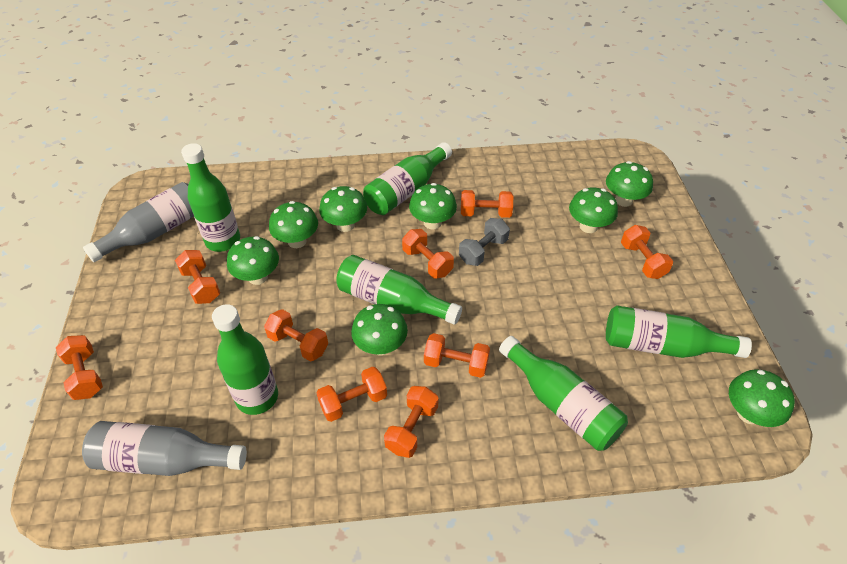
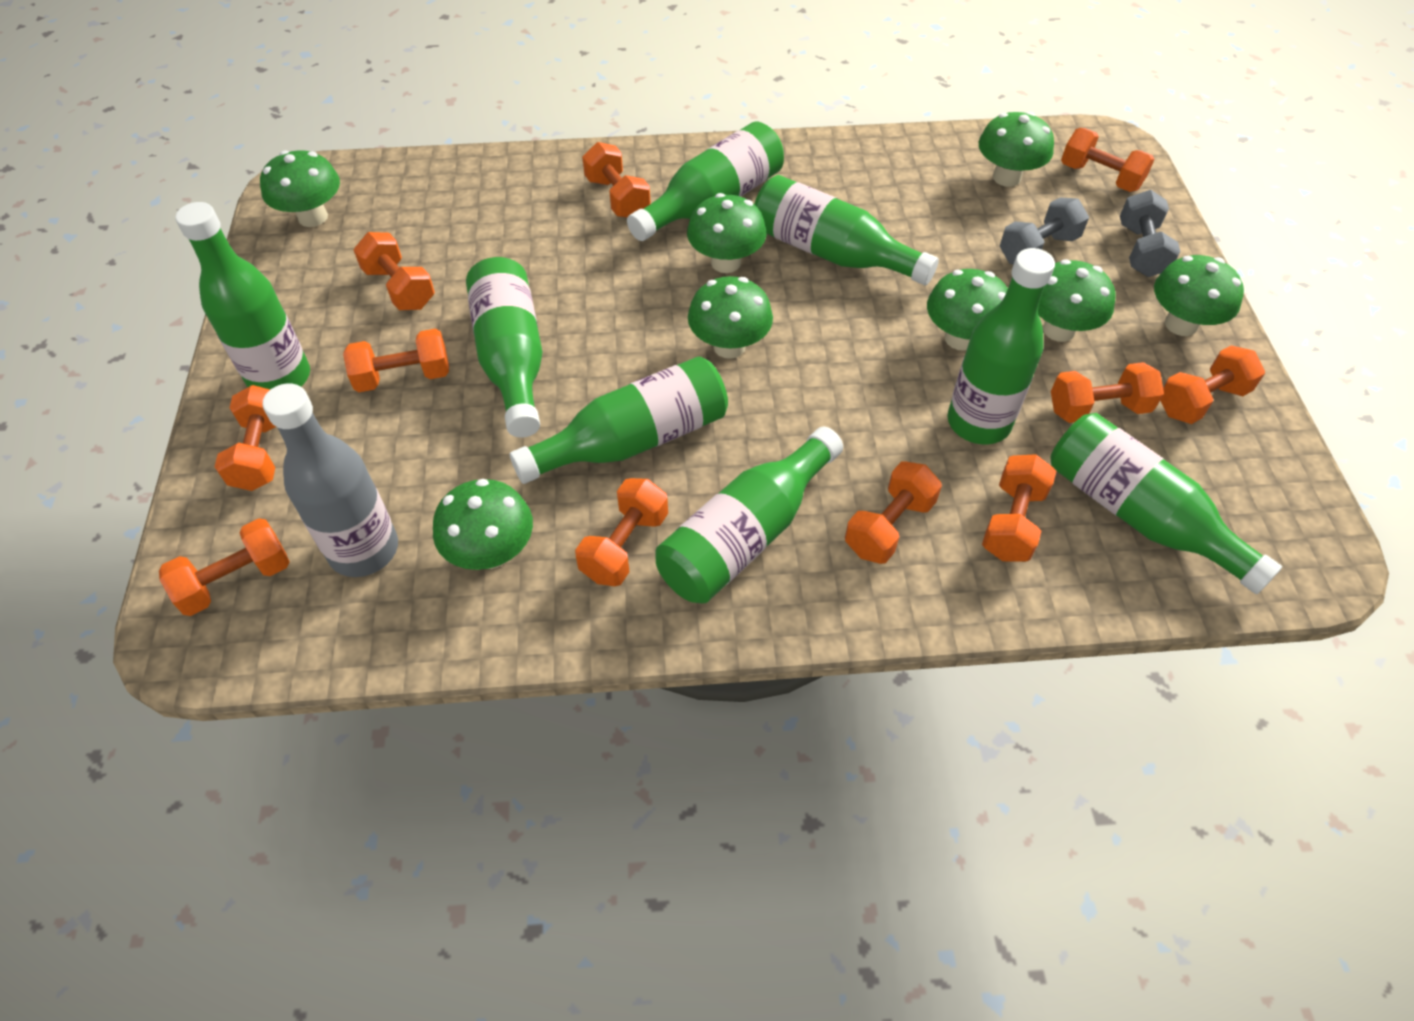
green bottle: 6 -> 8
grey bottle: 2 -> 1
grey dumbbell: 1 -> 2
orange dumbbell: 9 -> 11

